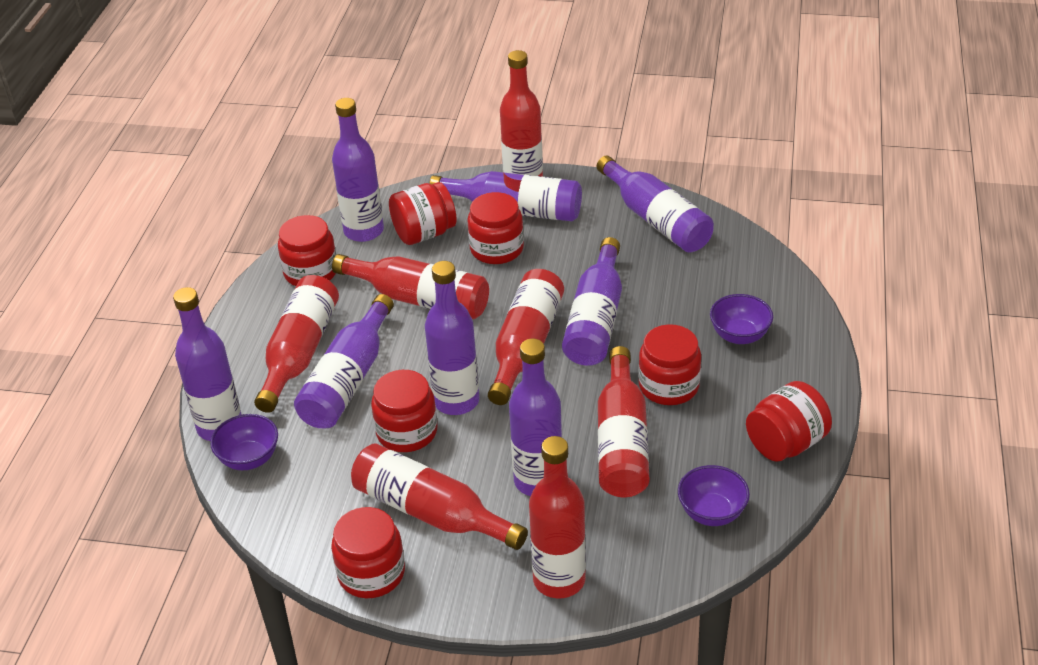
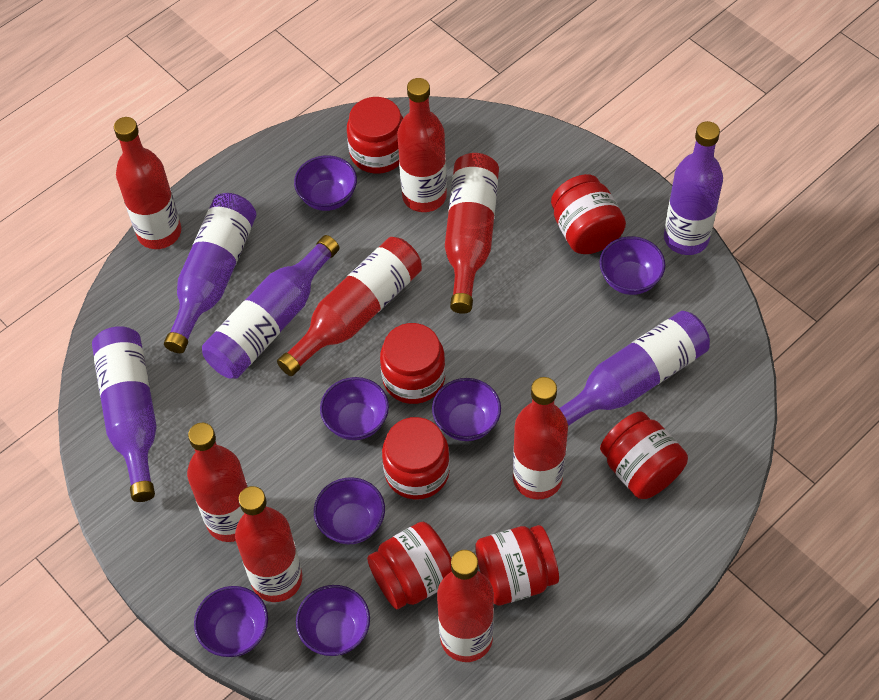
purple bottle: 8 -> 5
purple bowl: 3 -> 7
red bottle: 7 -> 8

